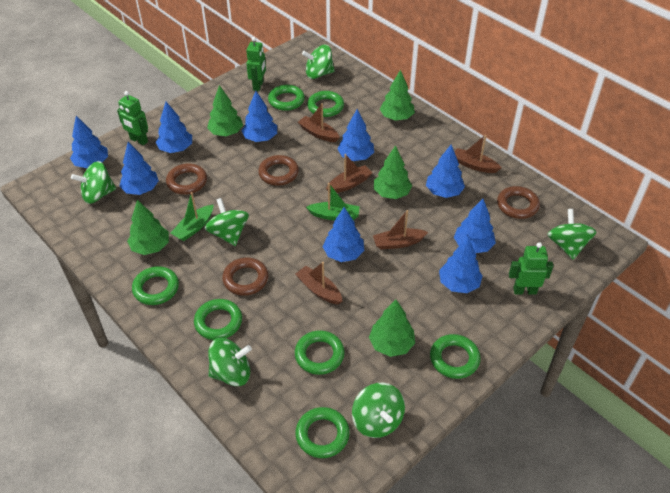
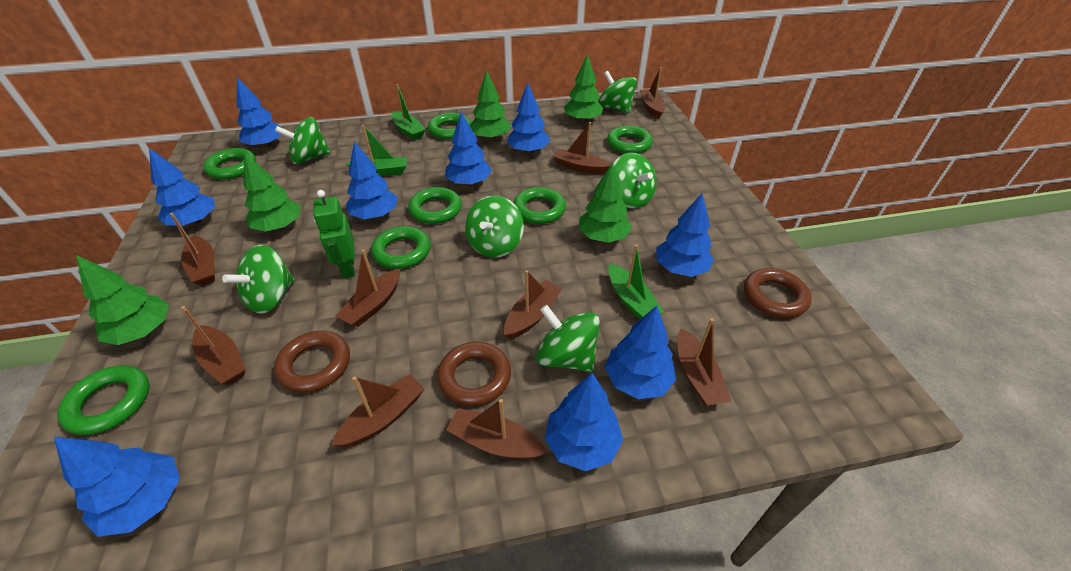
brown boat: 5 -> 9
brown ring: 4 -> 3
green boat: 2 -> 3
green robot: 3 -> 1

